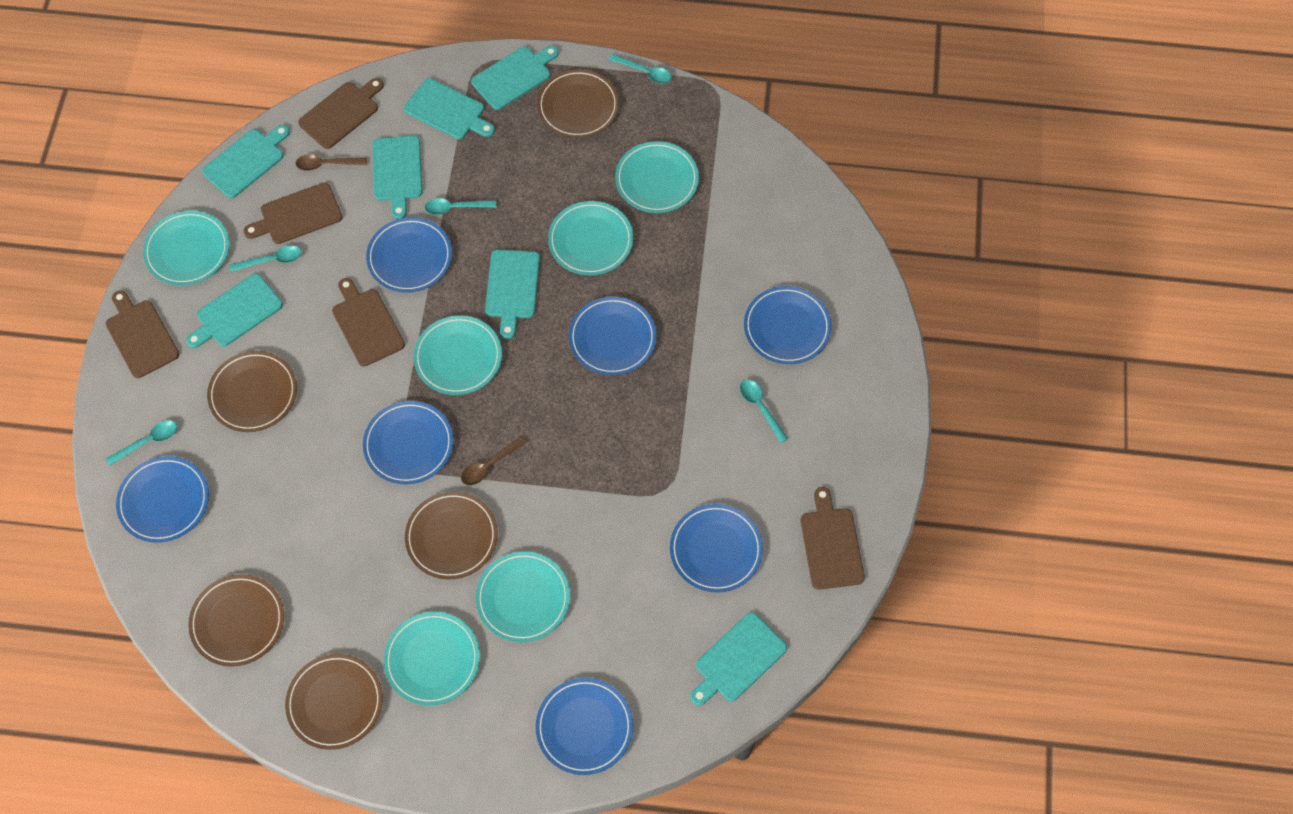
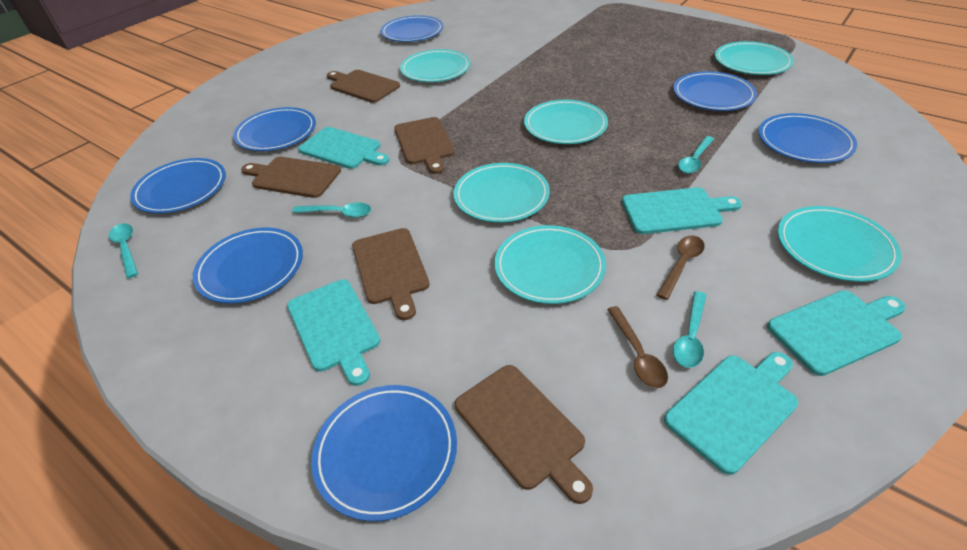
brown plate: 5 -> 0
turquoise cutting board: 7 -> 5
turquoise spoon: 5 -> 4

